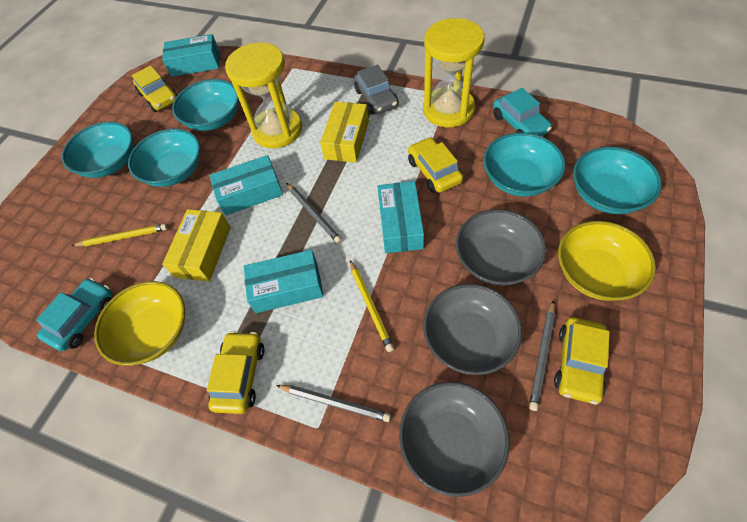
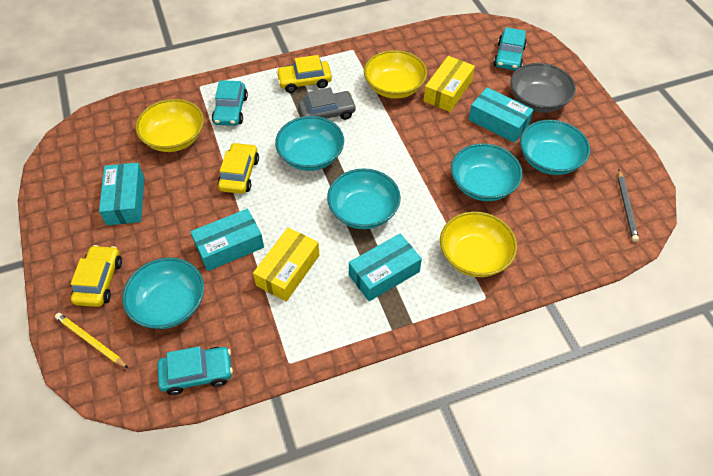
grey bowl: 3 -> 1
grey pencil: 3 -> 1
turquoise car: 2 -> 3
yellow bowl: 2 -> 3
yellow car: 4 -> 3
yellow hourglass: 2 -> 0
yellow pencil: 2 -> 1

